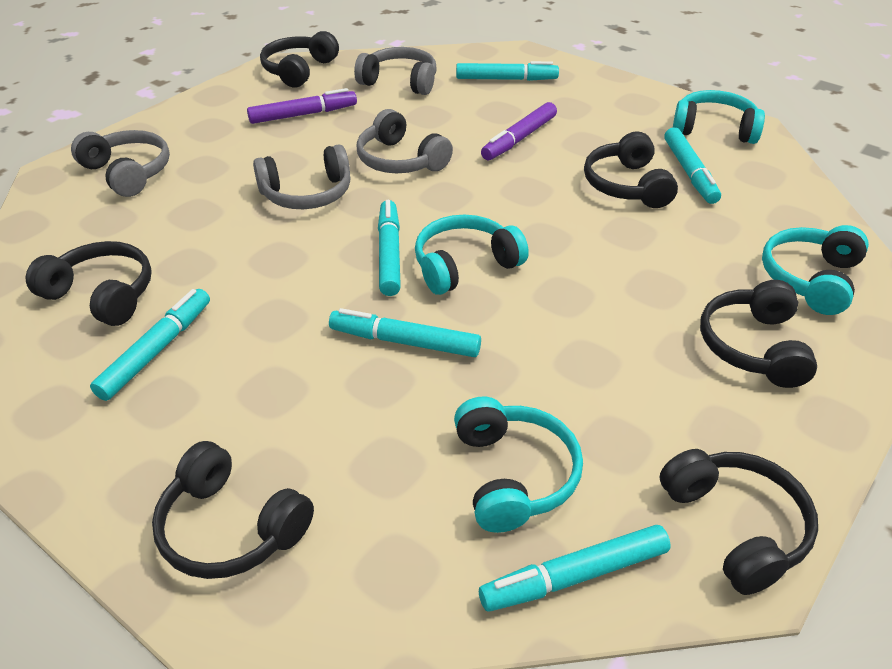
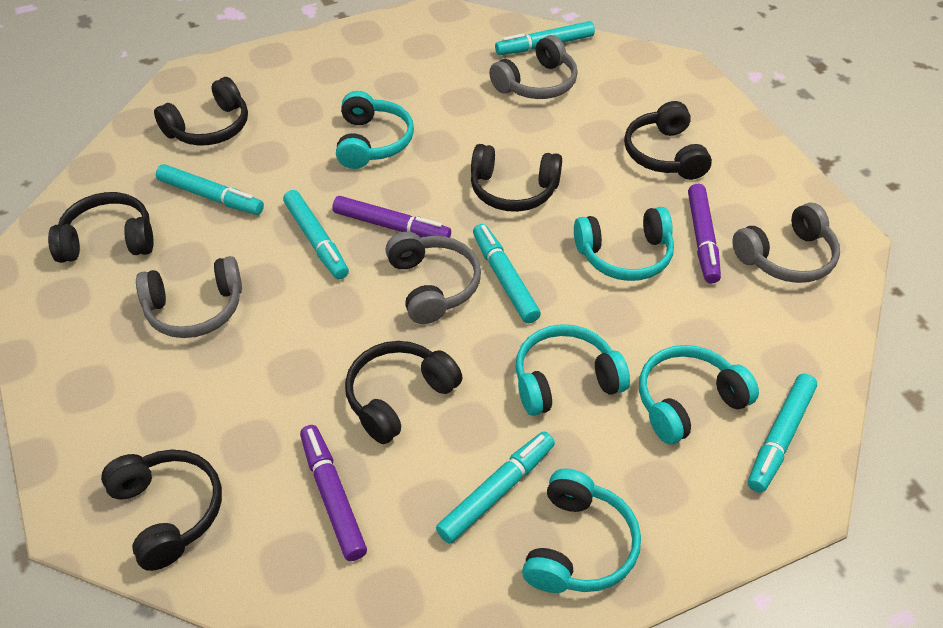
purple marker: 2 -> 3
turquoise headphones: 4 -> 5

